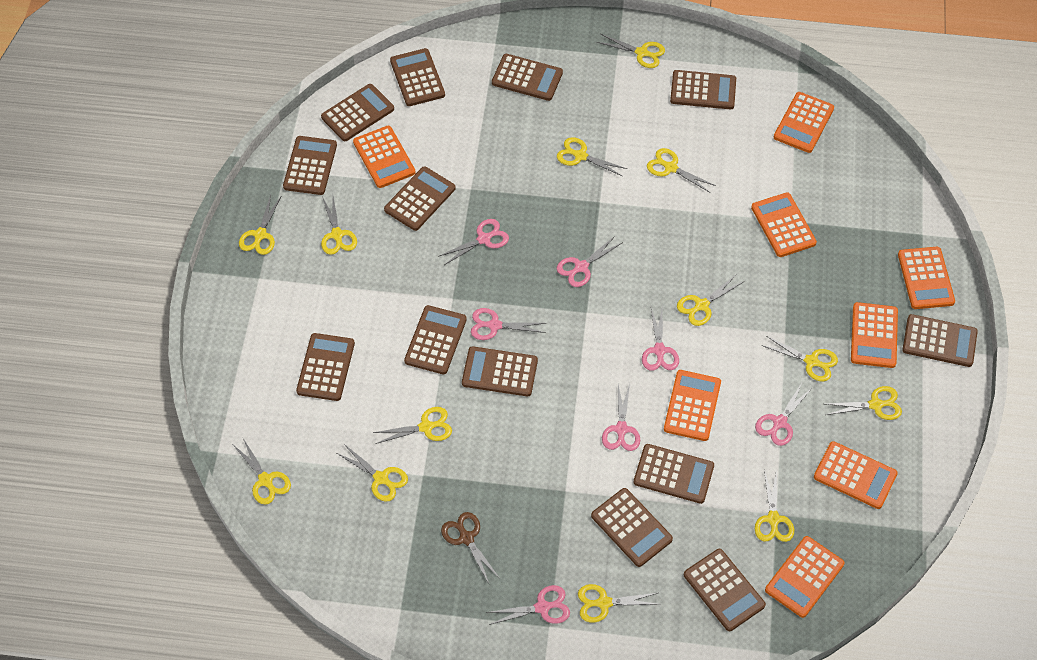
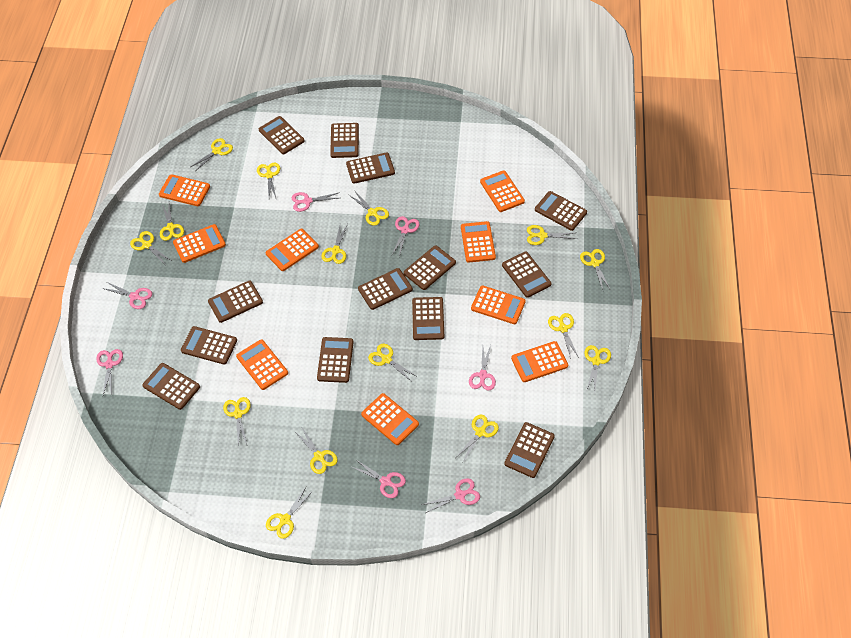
brown scissors: 1 -> 0
orange calculator: 8 -> 9
yellow scissors: 13 -> 15

